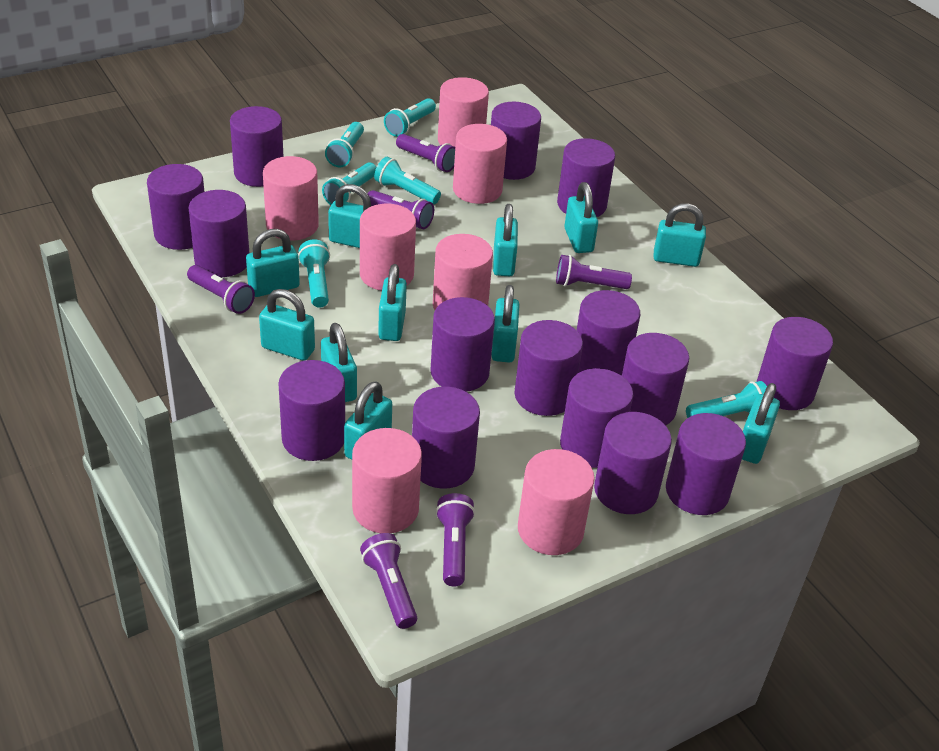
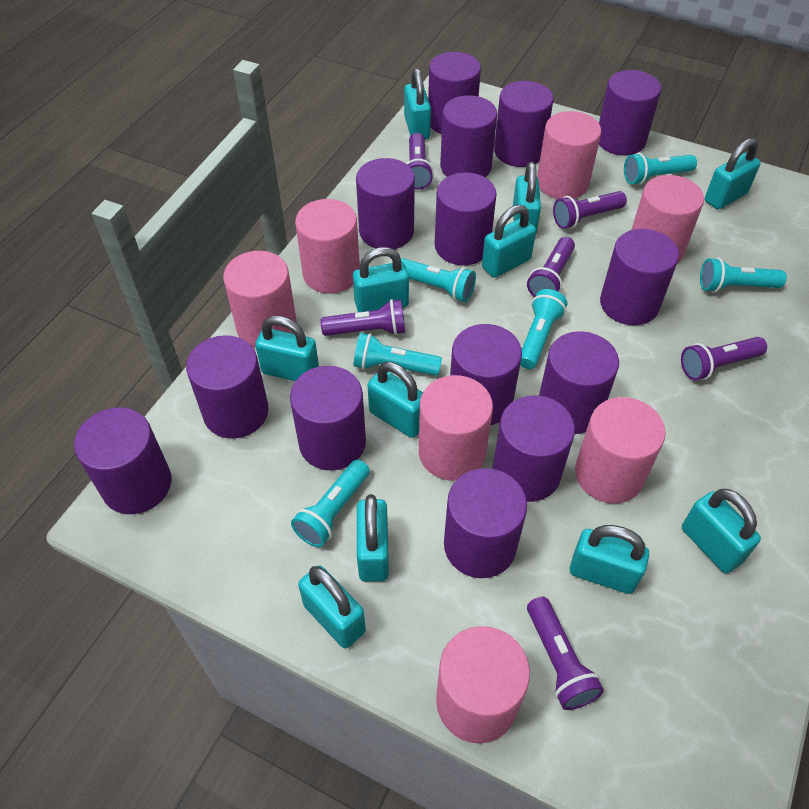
purple cylinder: 15 -> 14

